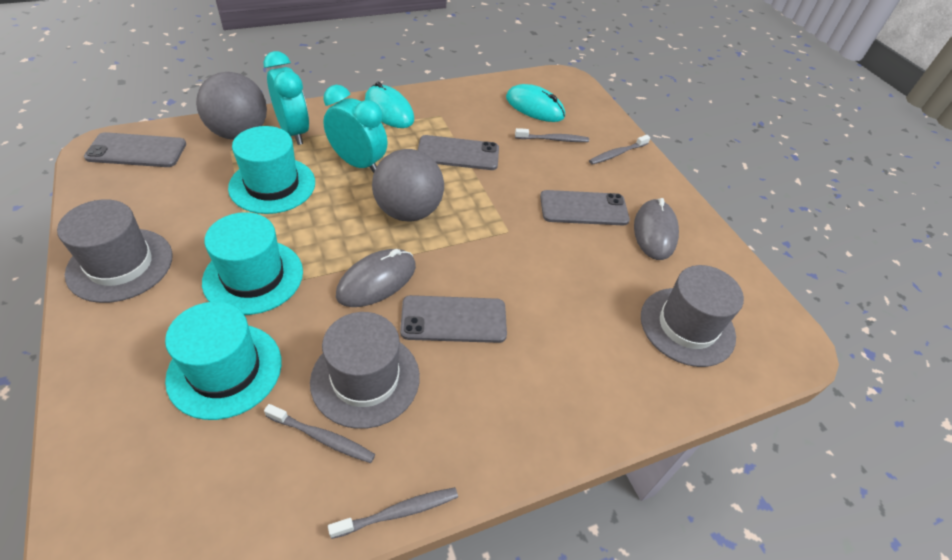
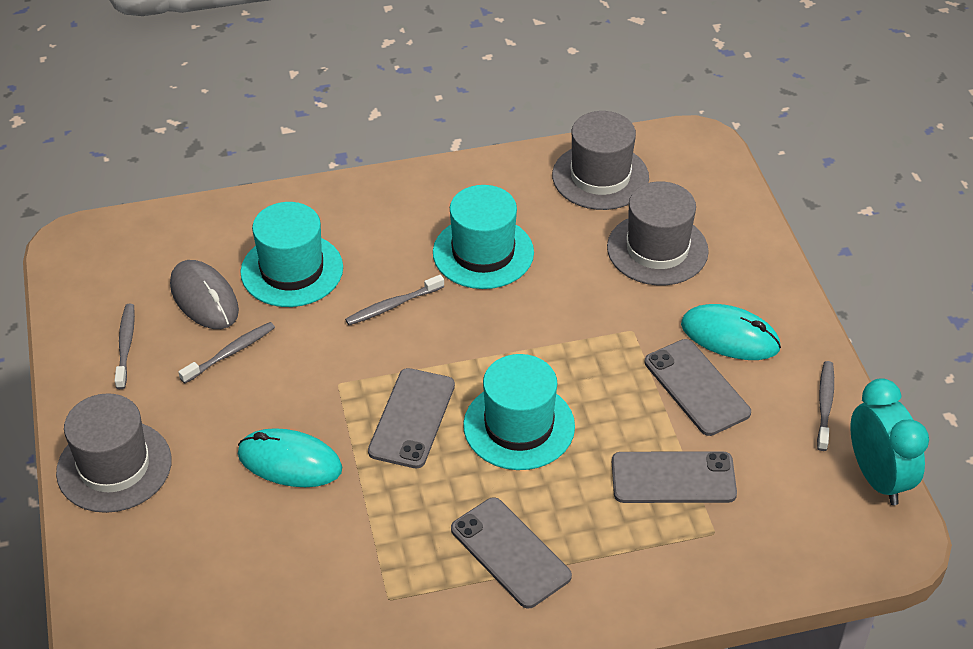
grey ball: 2 -> 0
grey mouse: 2 -> 1
turquoise clock: 2 -> 1

